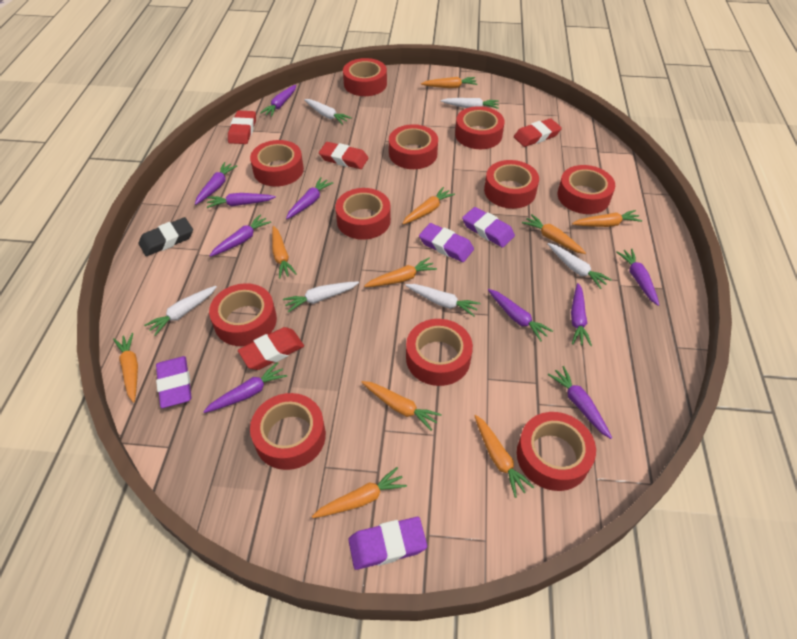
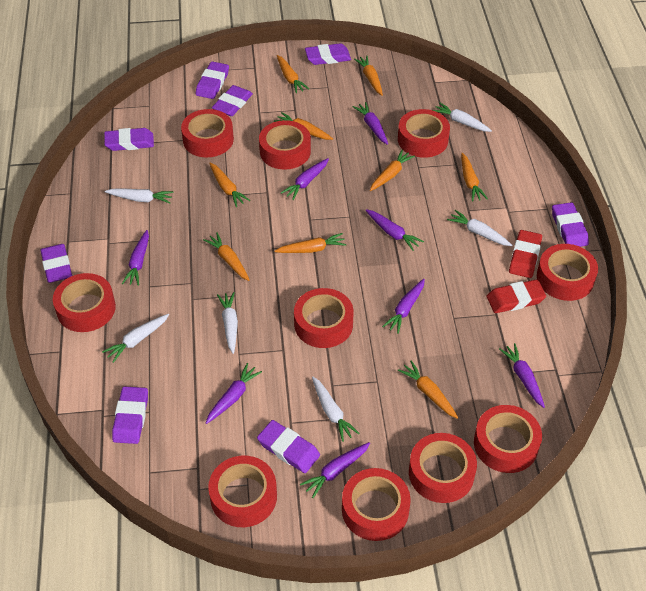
black eraser: 1 -> 0
orange carrot: 10 -> 9
purple carrot: 10 -> 8
purple eraser: 4 -> 8
red eraser: 4 -> 2
red tape: 11 -> 10

